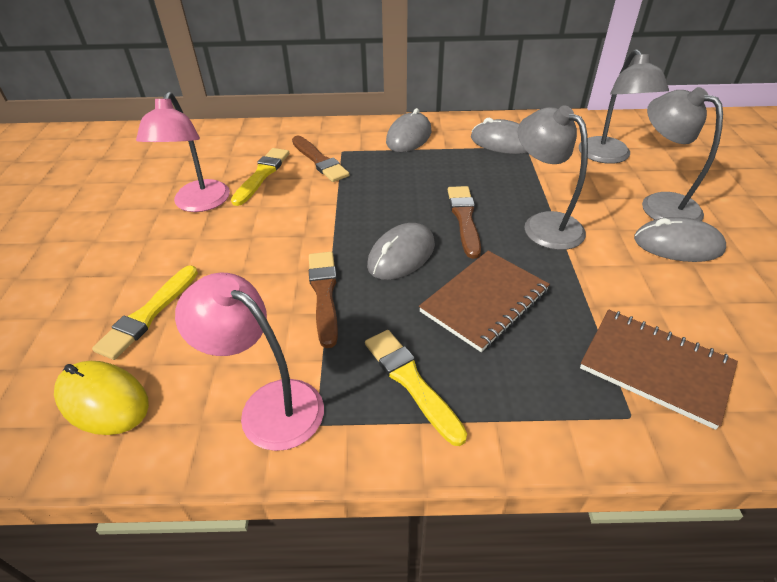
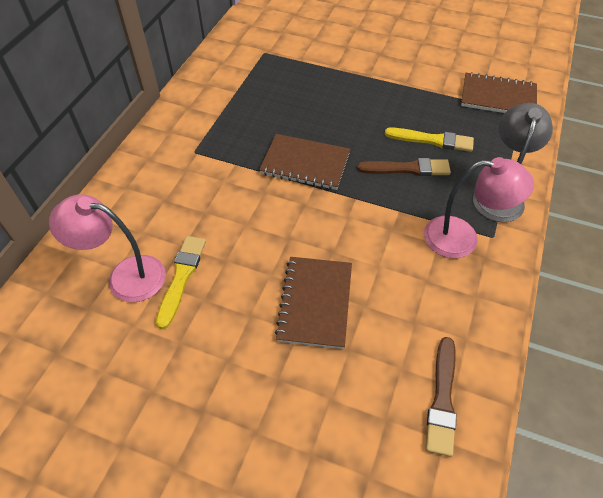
brown brush: 3 -> 2
brown notebook: 2 -> 3
grey lamp: 3 -> 1
grey mouse: 4 -> 0
yellow brush: 3 -> 2
yellow mouse: 1 -> 0

